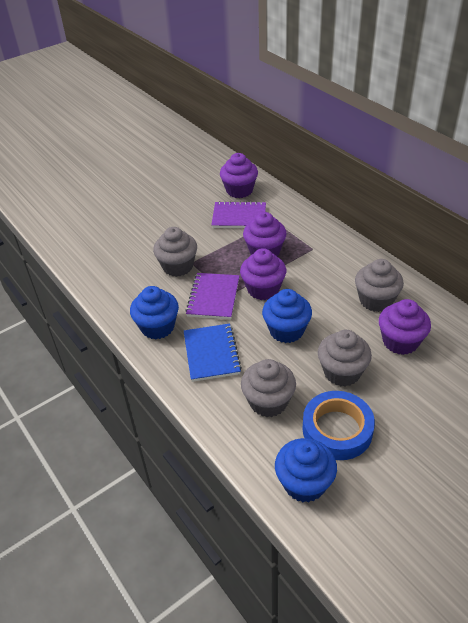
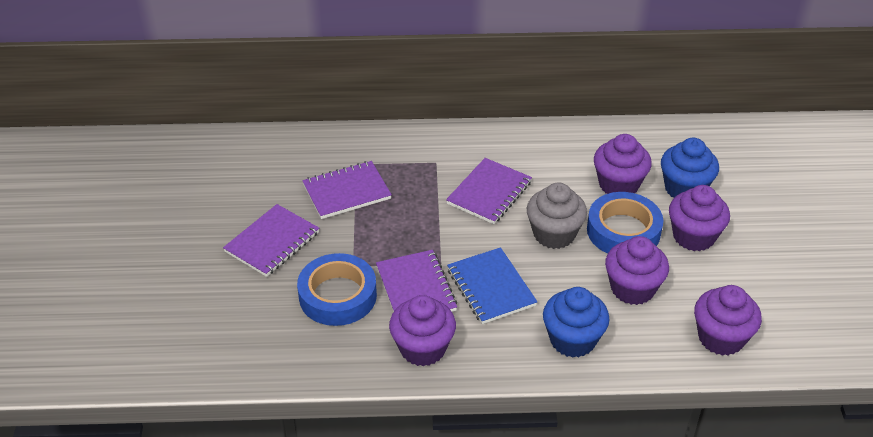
blue cupcake: 3 -> 2
blue tape: 1 -> 2
grey cupcake: 4 -> 1
purple cupcake: 4 -> 5
purple notebook: 2 -> 4

